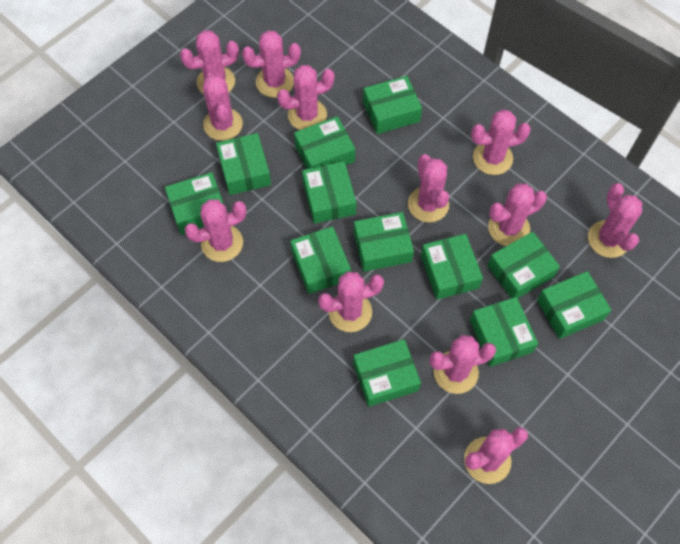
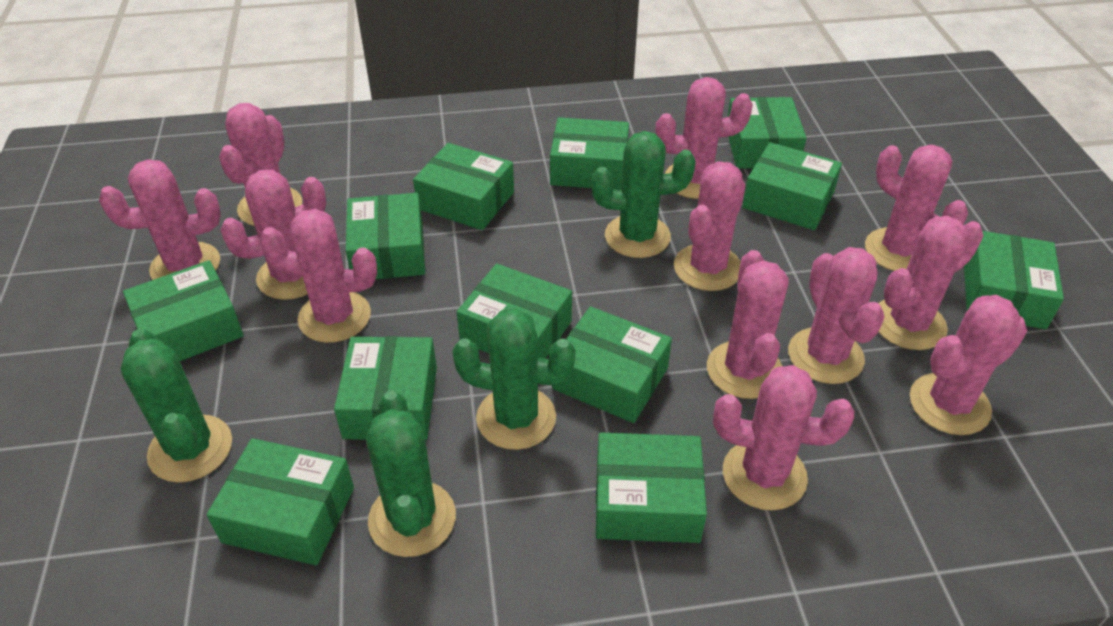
green cactus: 0 -> 4

